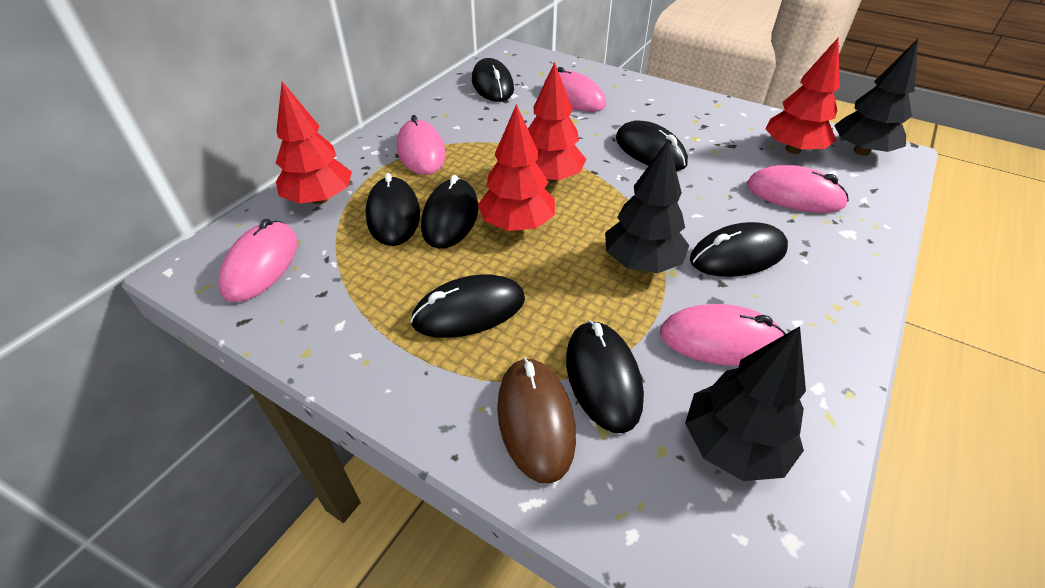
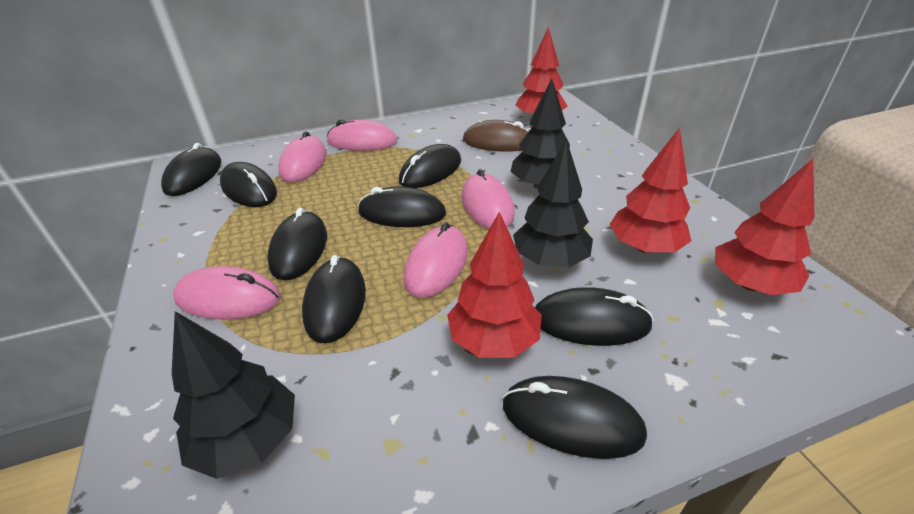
black mouse: 7 -> 8

